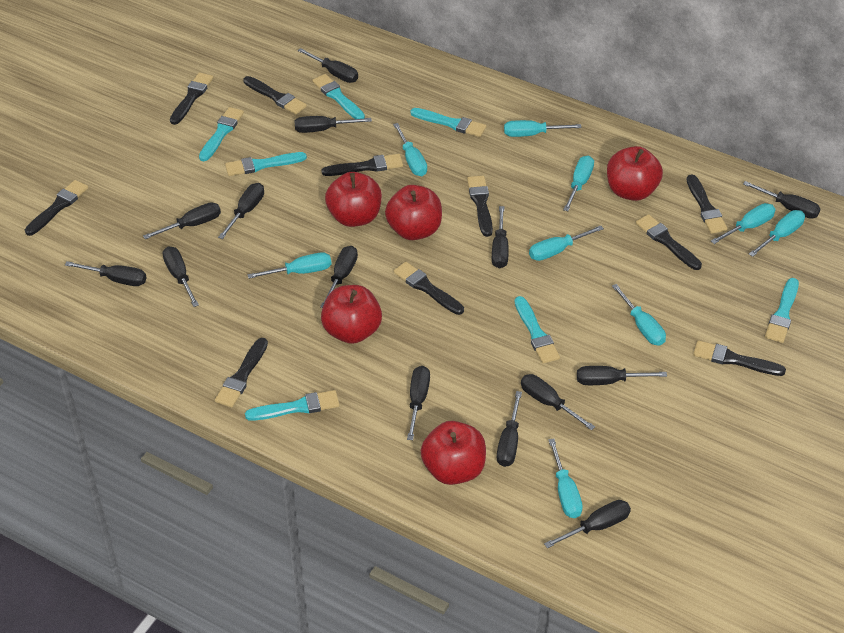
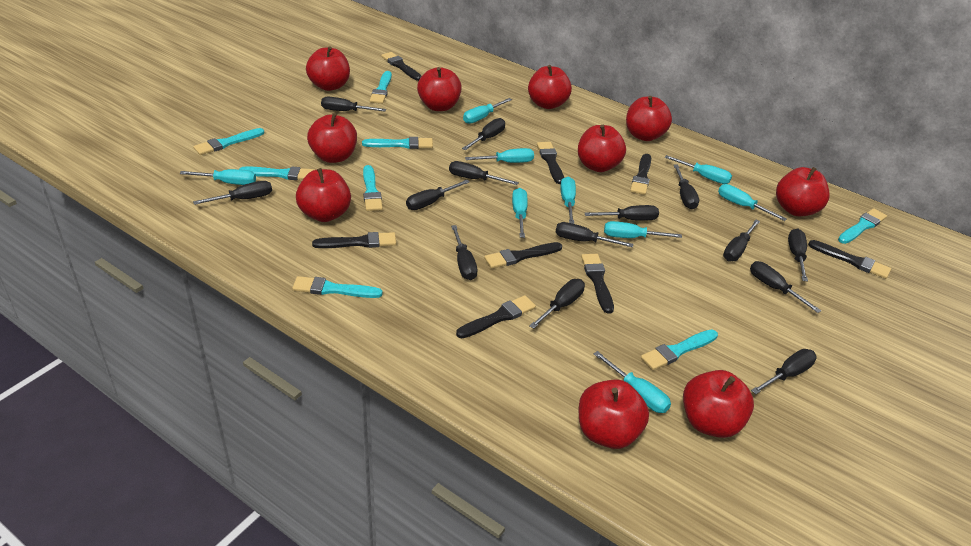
black brush: 10 -> 8
red apple: 5 -> 10
turquoise brush: 7 -> 8

